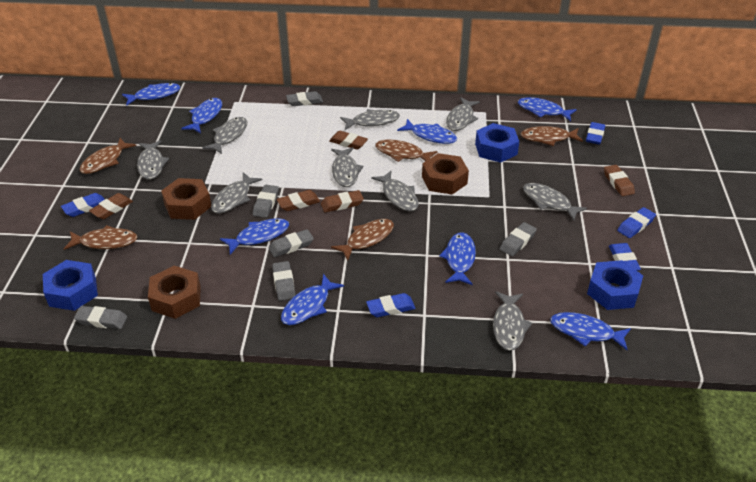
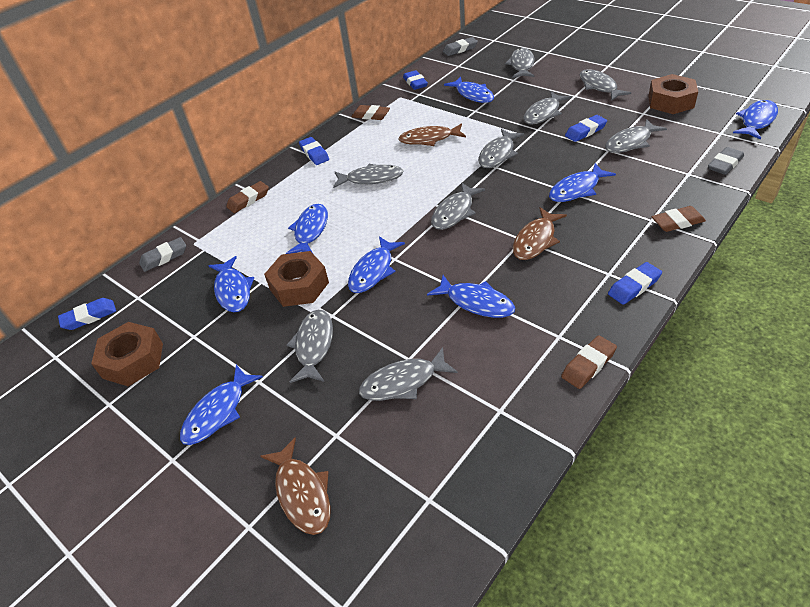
blue nut: 3 -> 0
brown eraser: 5 -> 4
brown fish: 5 -> 3
grey eraser: 6 -> 3

